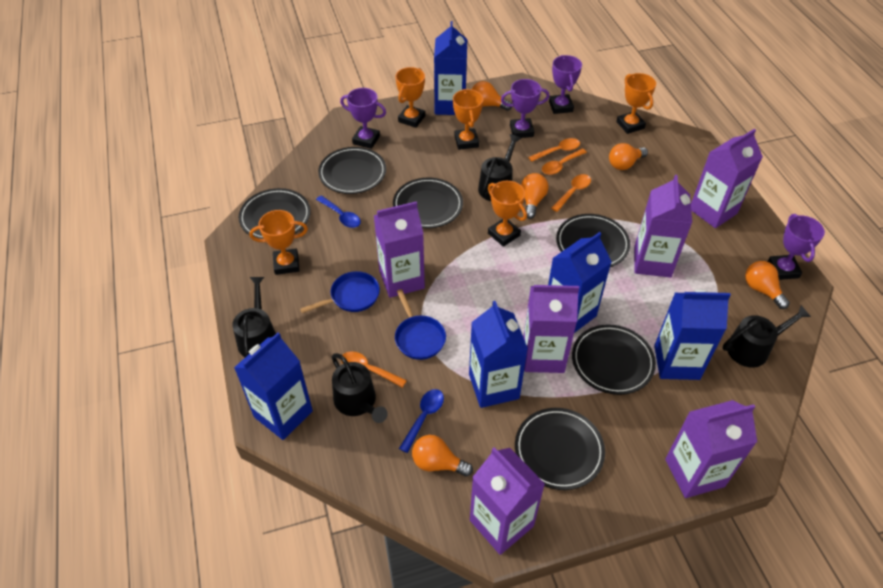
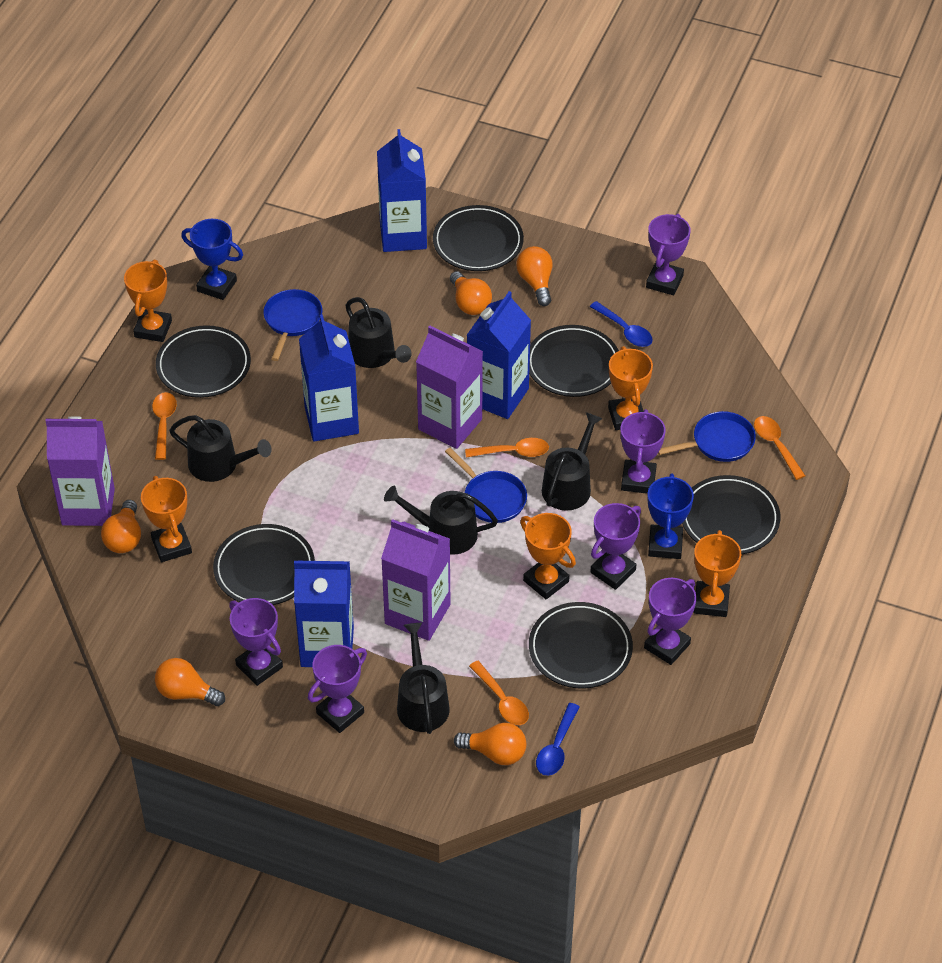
black watering can: 4 -> 5
blue carton: 5 -> 4
blue pan: 2 -> 3
blue trophy: 0 -> 2
purple carton: 6 -> 3
purple trophy: 4 -> 6

